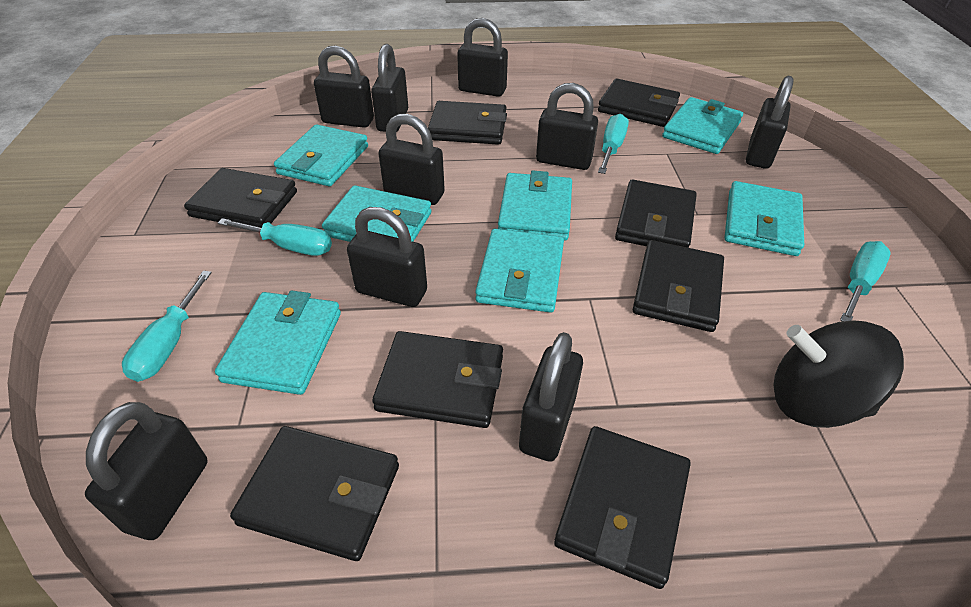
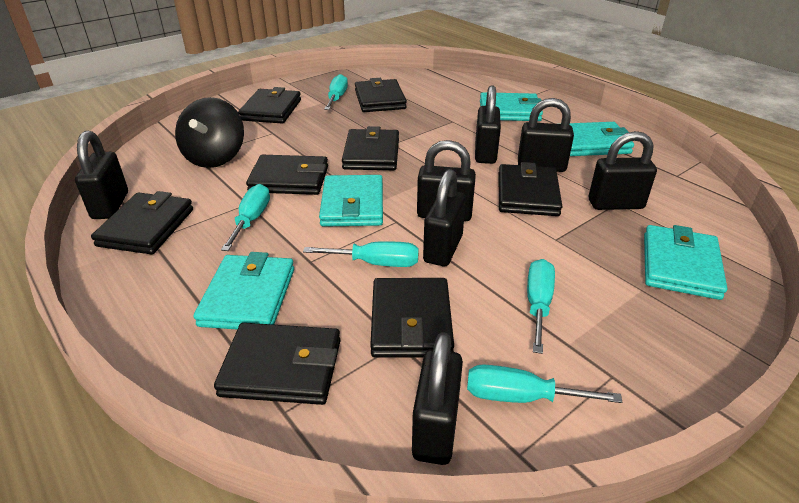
black padlock: 9 -> 7
turquoise screwdriver: 4 -> 5
turquoise wallet: 7 -> 5

